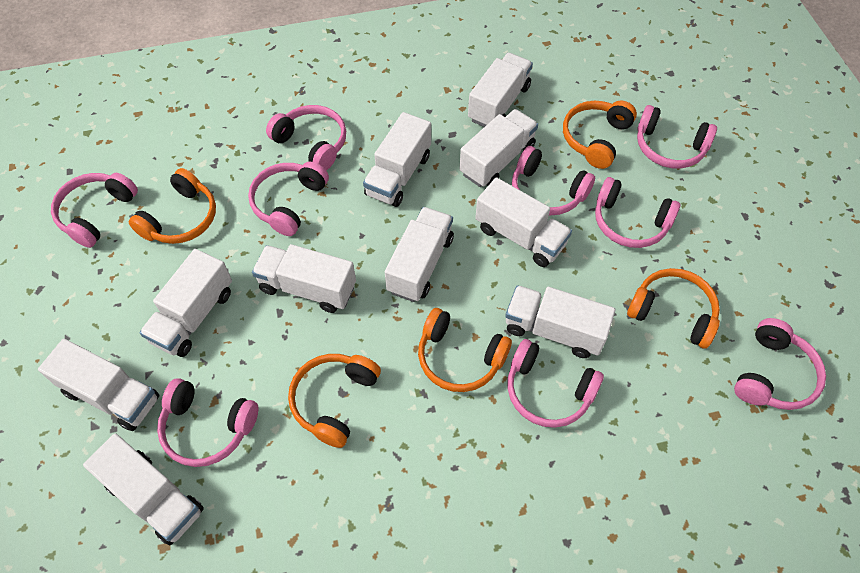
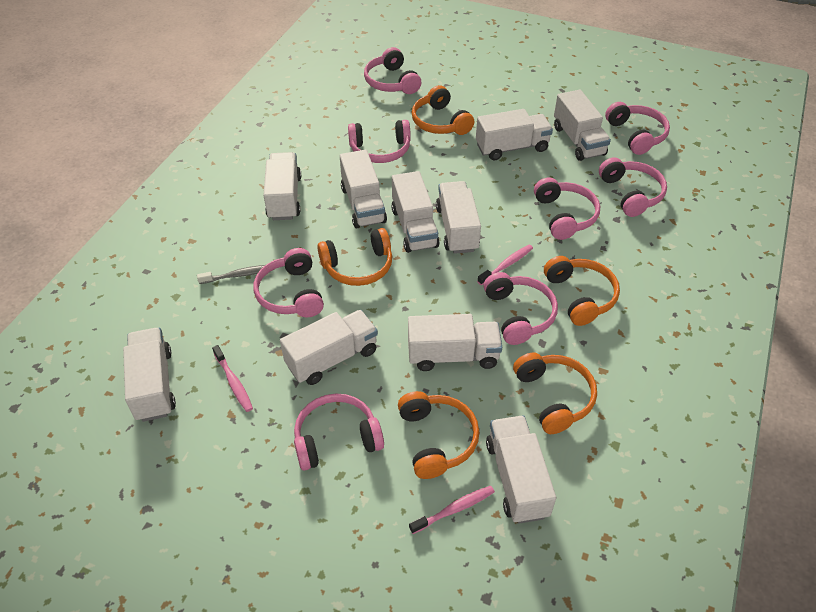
grey toothbrush: 0 -> 1
pink headphones: 9 -> 8
pink toothbrush: 0 -> 3

